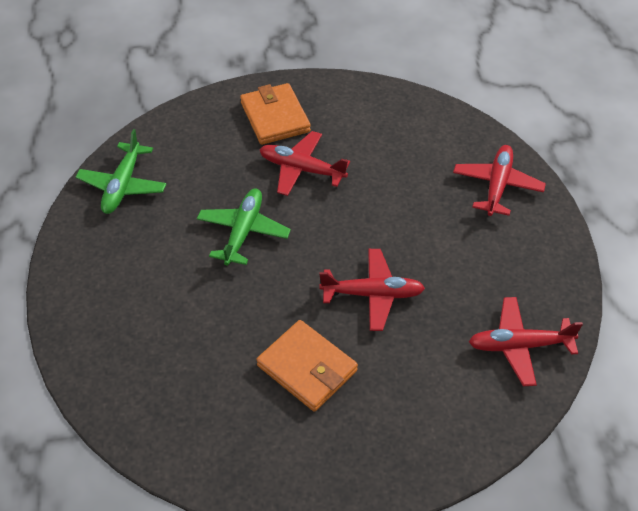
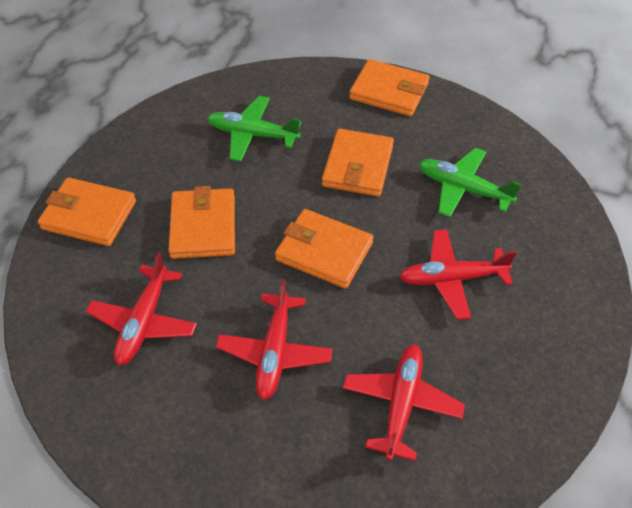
orange wallet: 2 -> 5

